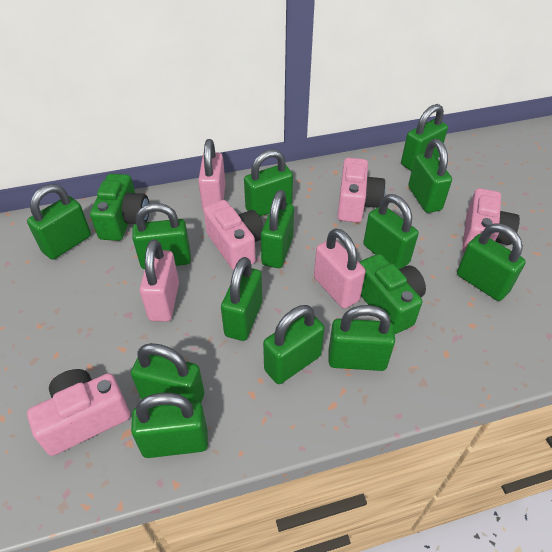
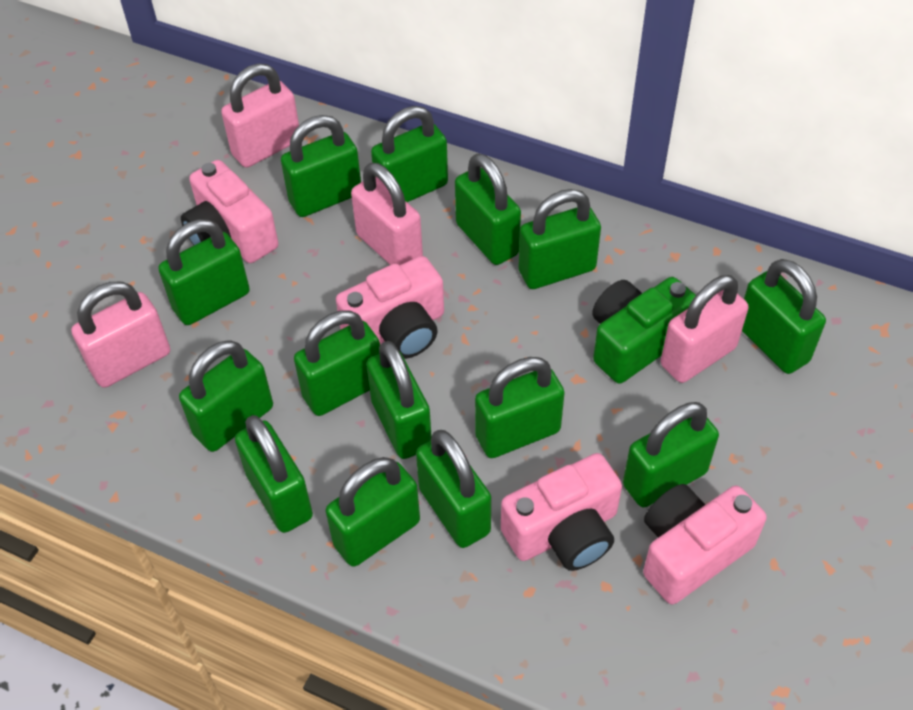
green camera: 2 -> 1
green padlock: 13 -> 14
pink padlock: 3 -> 4

